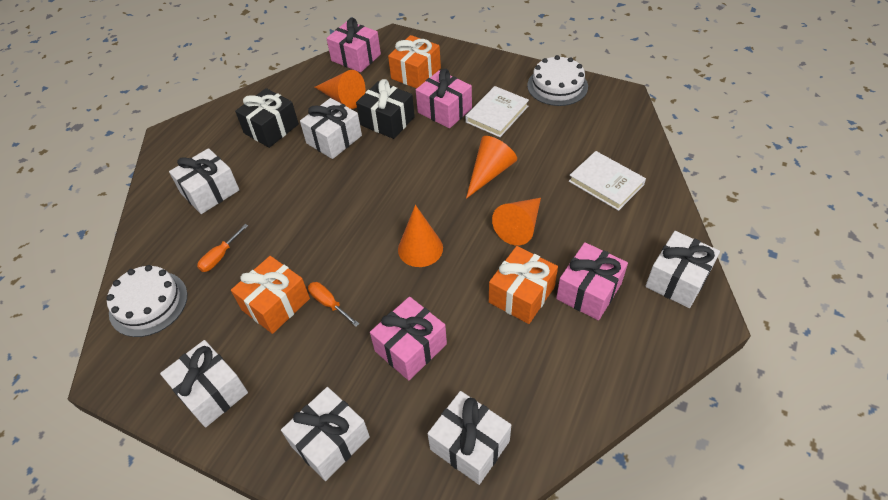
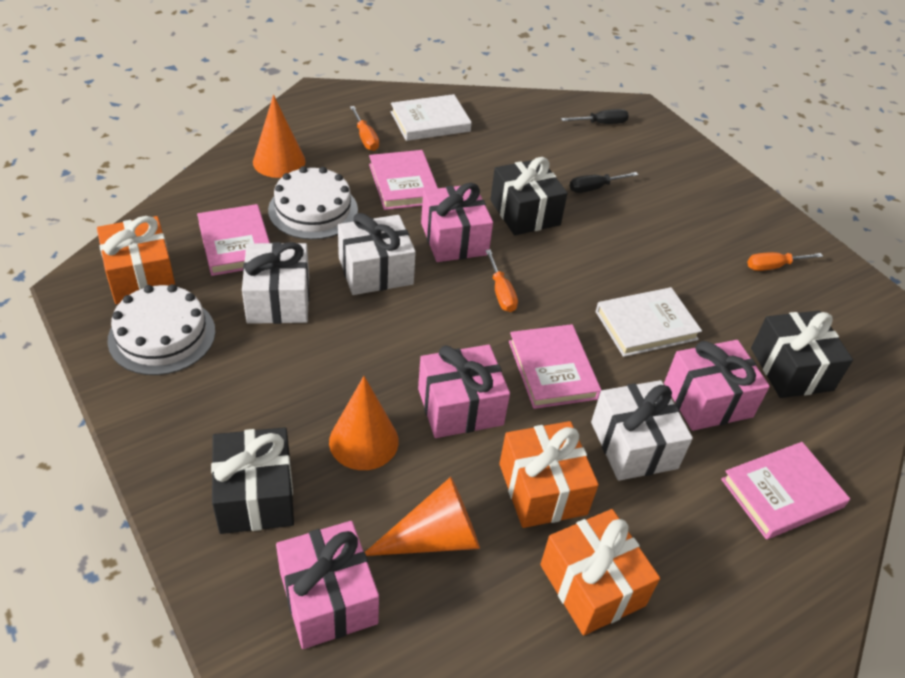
black gift: 2 -> 3
black screwdriver: 0 -> 2
orange cone: 4 -> 3
orange screwdriver: 2 -> 3
pink book: 0 -> 4
white gift: 6 -> 3

